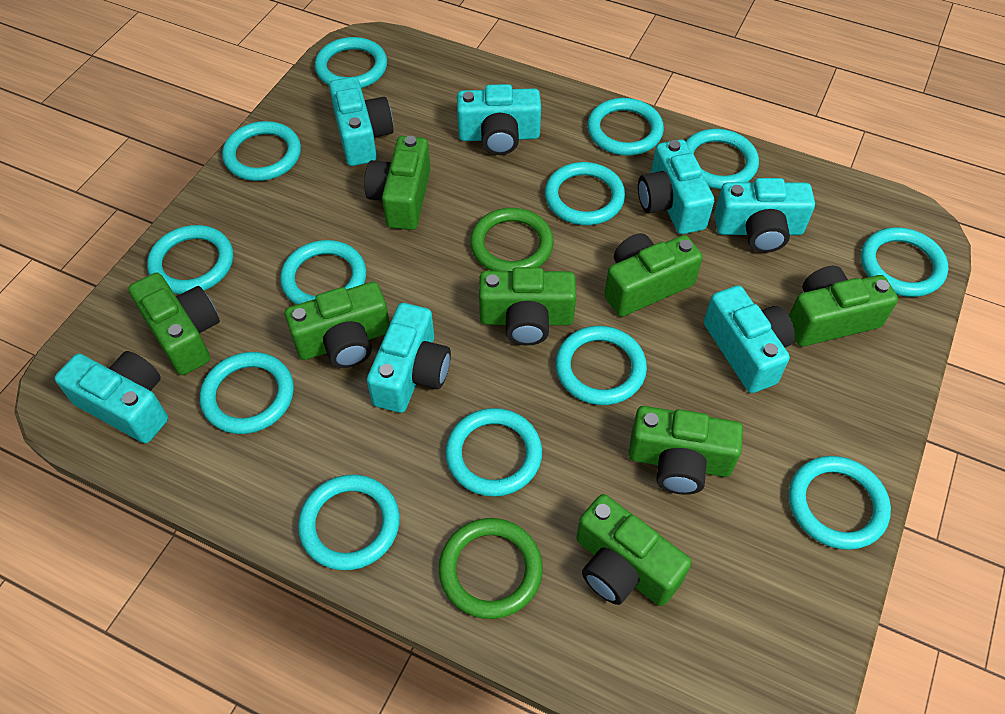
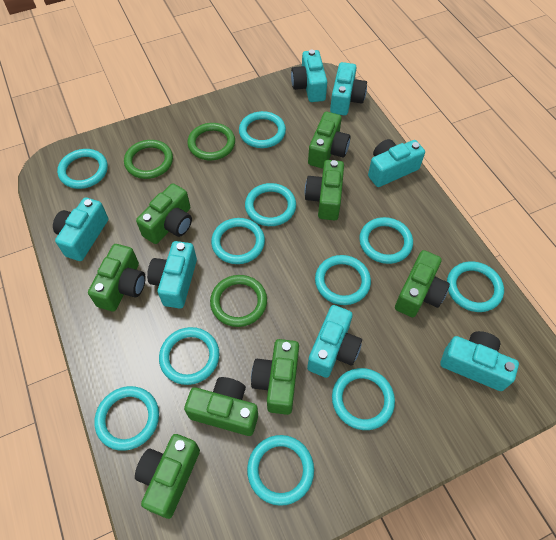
green ring: 2 -> 3
turquoise ring: 13 -> 11

